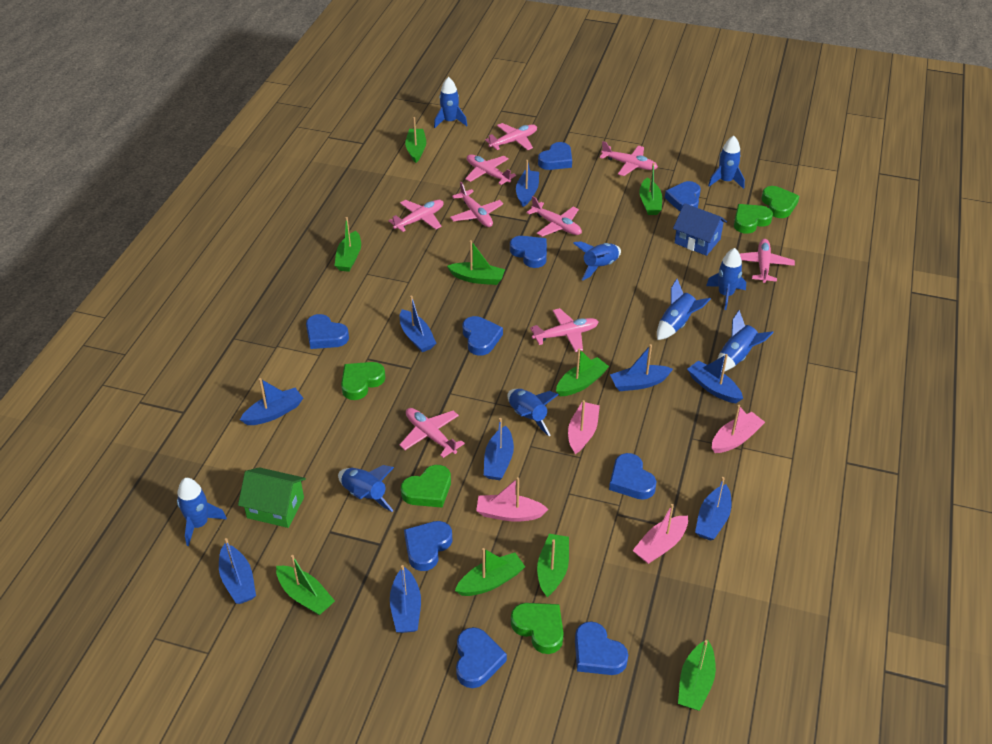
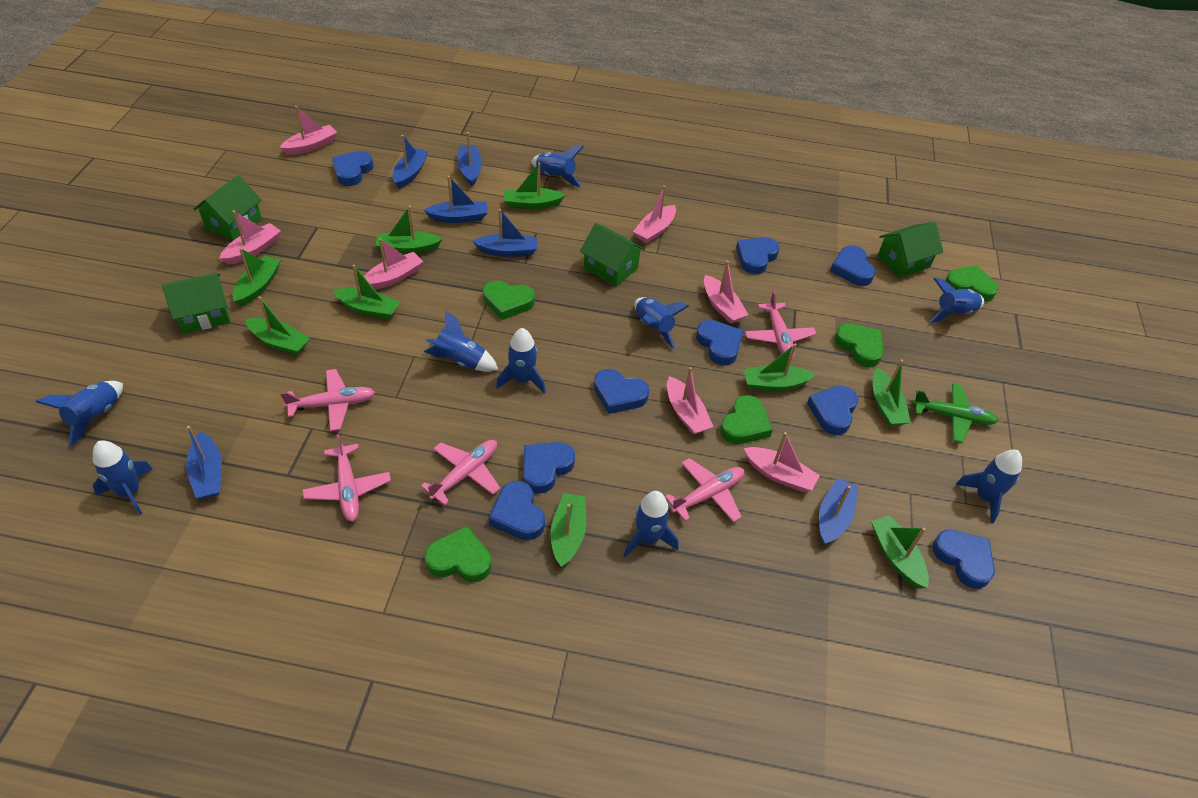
blue boat: 9 -> 6
blue house: 1 -> 0
green house: 1 -> 4
green plane: 0 -> 1
pink boat: 4 -> 7
pink plane: 9 -> 5

